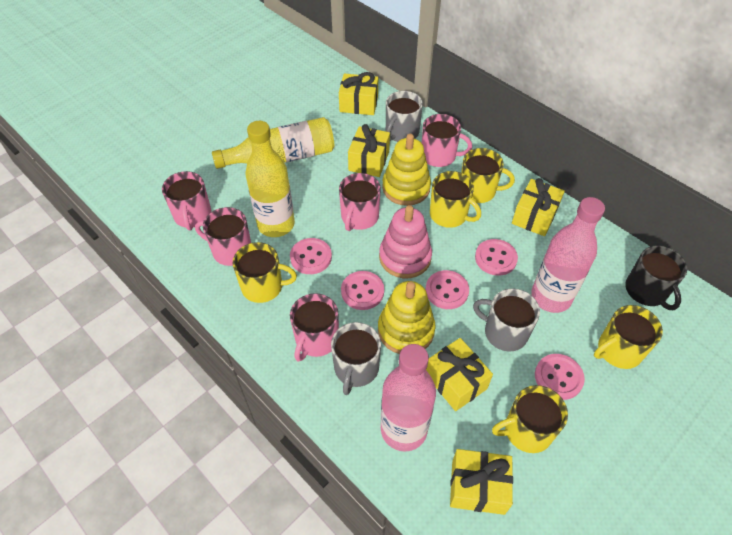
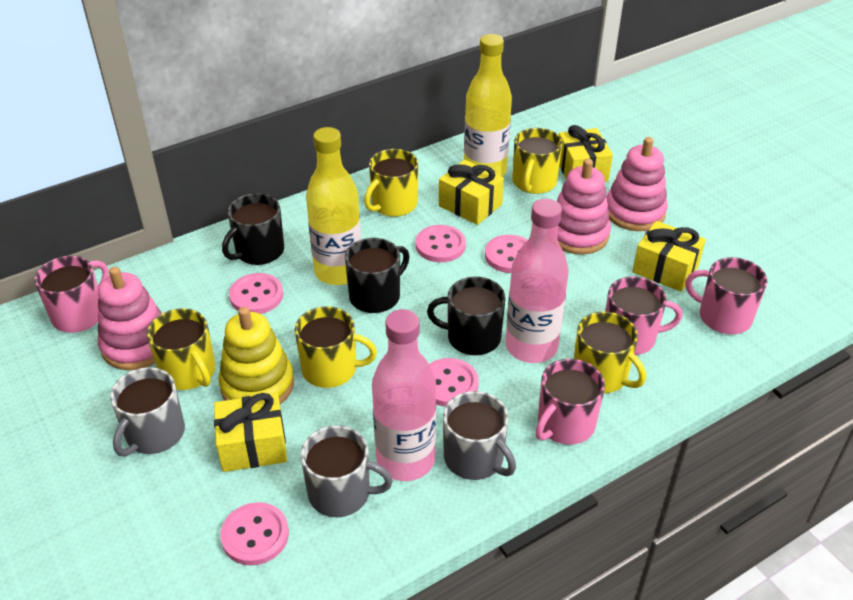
black mug: 1 -> 3
pink mug: 5 -> 4
pink stacking toy: 1 -> 3
yellow gift: 5 -> 4
yellow stacking toy: 2 -> 1

